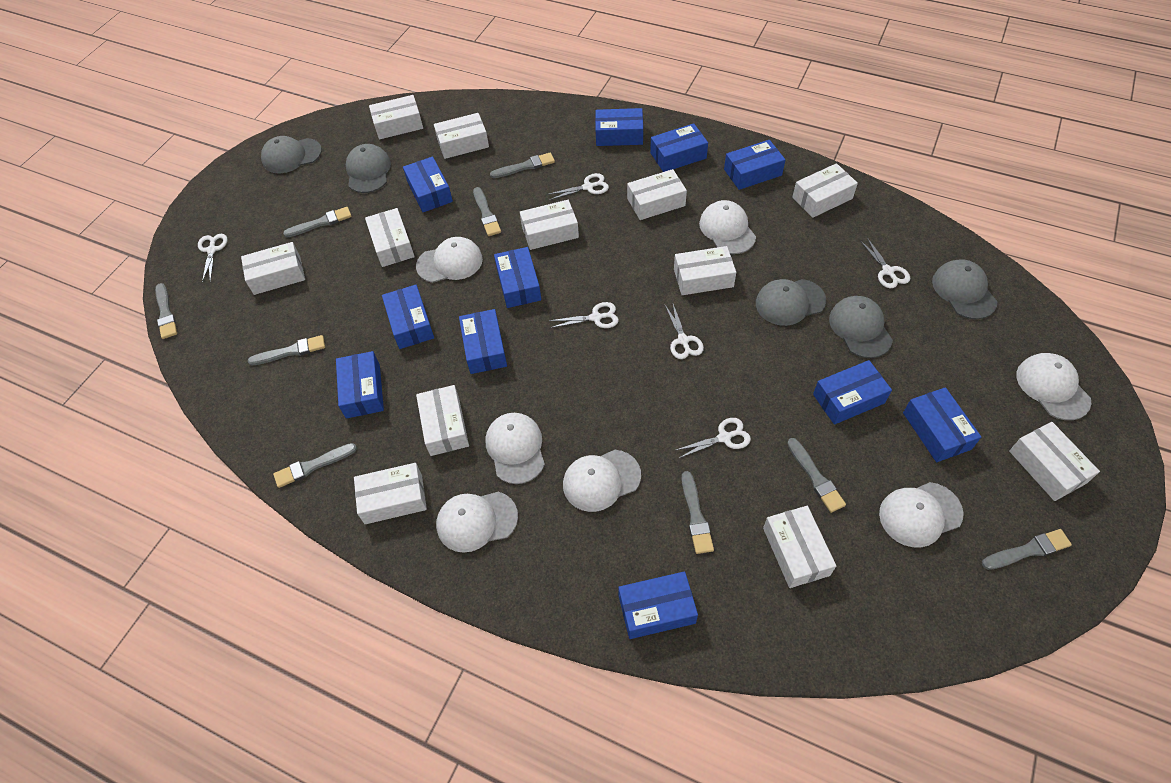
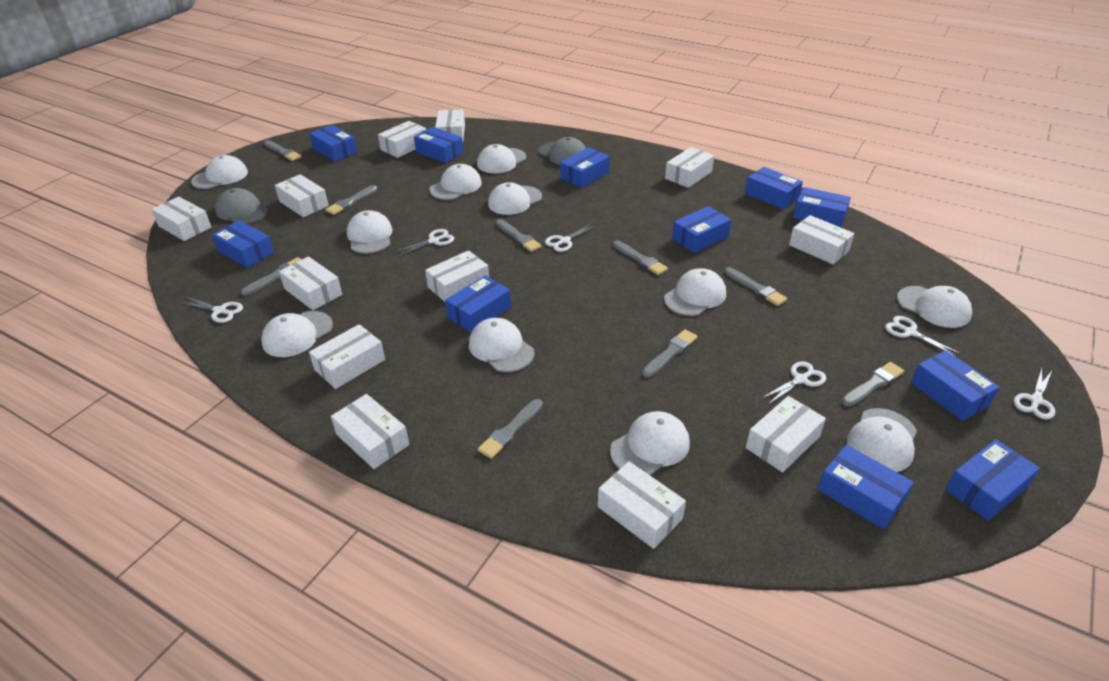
grey cap: 5 -> 2
white cap: 7 -> 11

